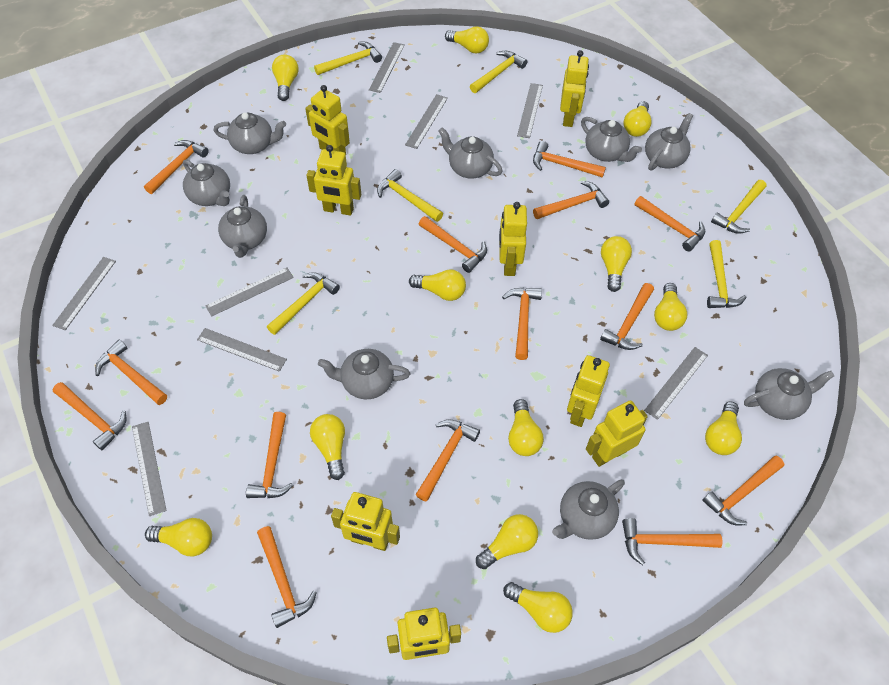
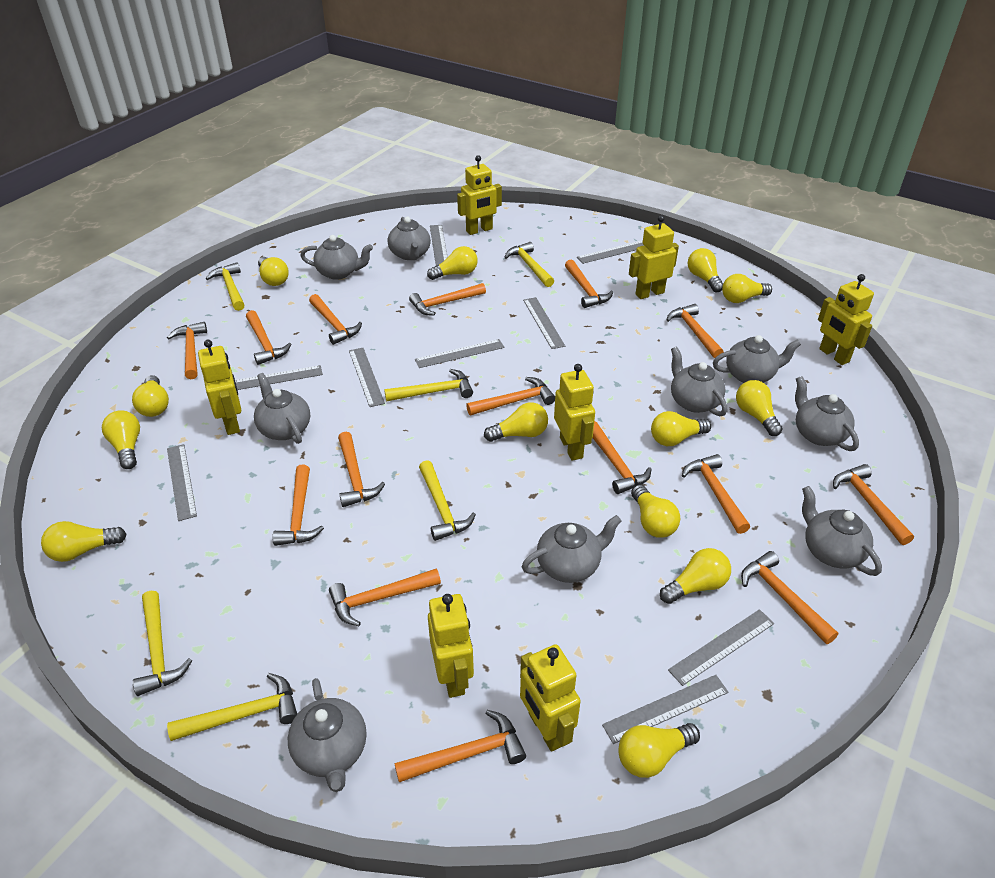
grey ruler: 8 -> 9
orange hammer: 14 -> 15
yellow light bulb: 12 -> 13
yellow robot: 8 -> 7

